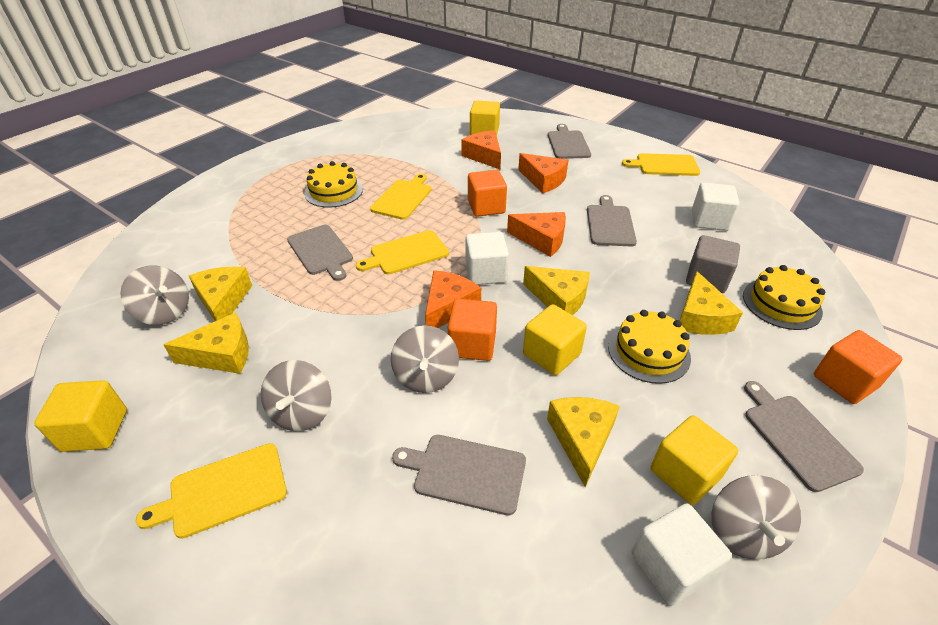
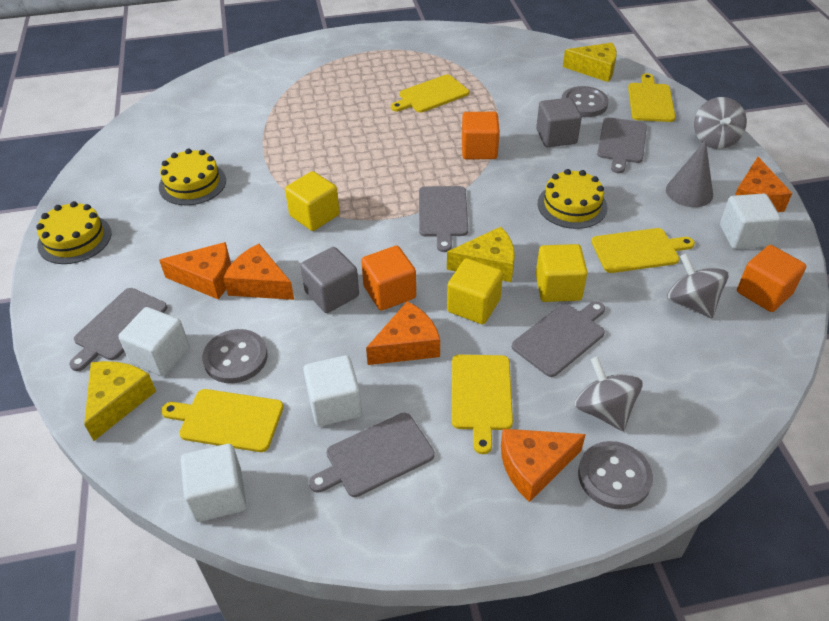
grey button: 0 -> 3
grey cone: 0 -> 1
grey cube: 1 -> 2
grey spinning top: 4 -> 3
orange cheese: 4 -> 5
white cube: 3 -> 4
yellow cheese: 5 -> 3
yellow cube: 4 -> 3
yellow cutting board: 4 -> 5

